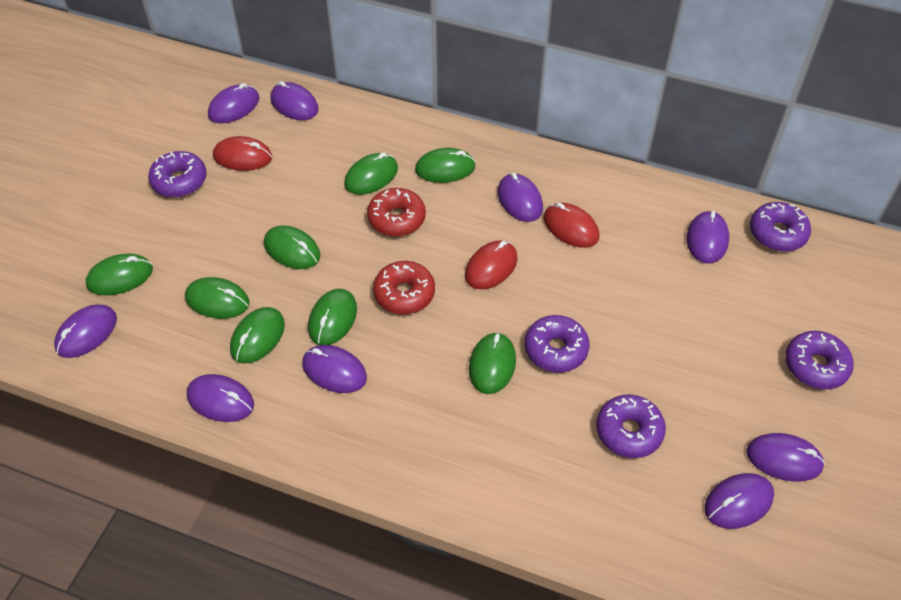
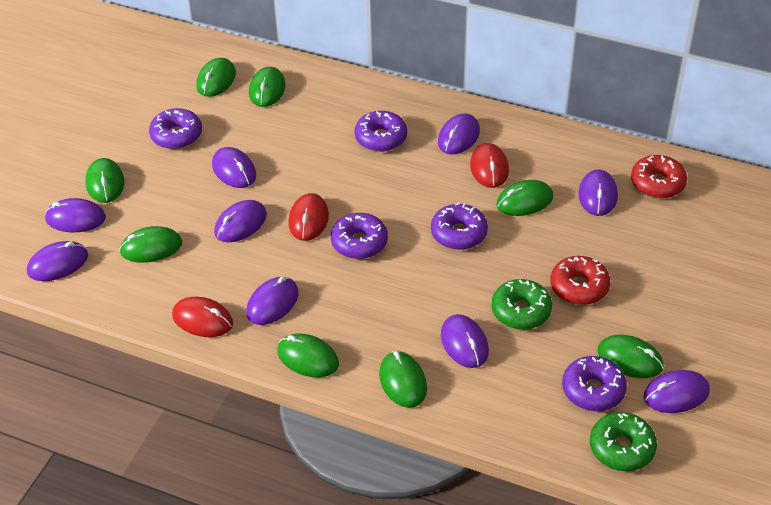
green donut: 0 -> 2

